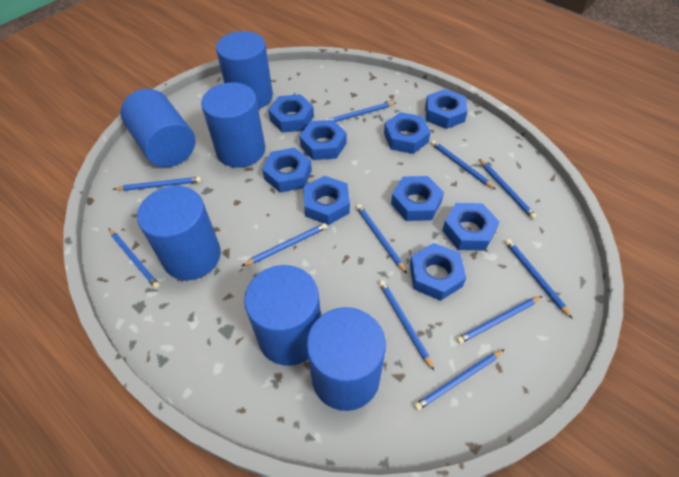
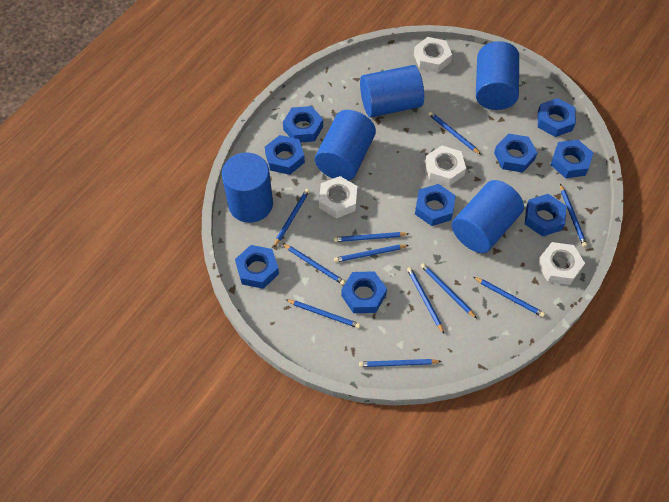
blue cylinder: 6 -> 5
white nut: 0 -> 4

